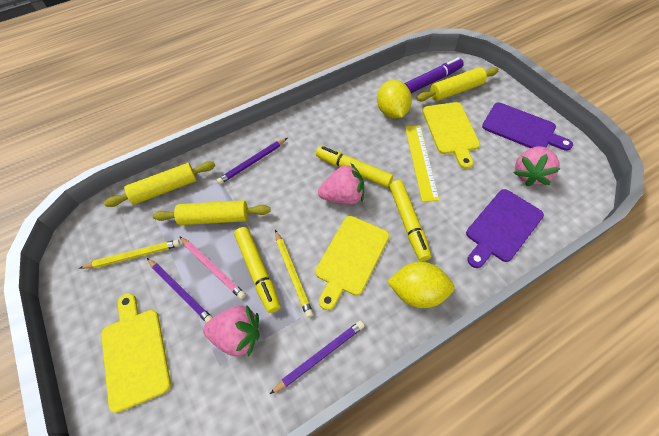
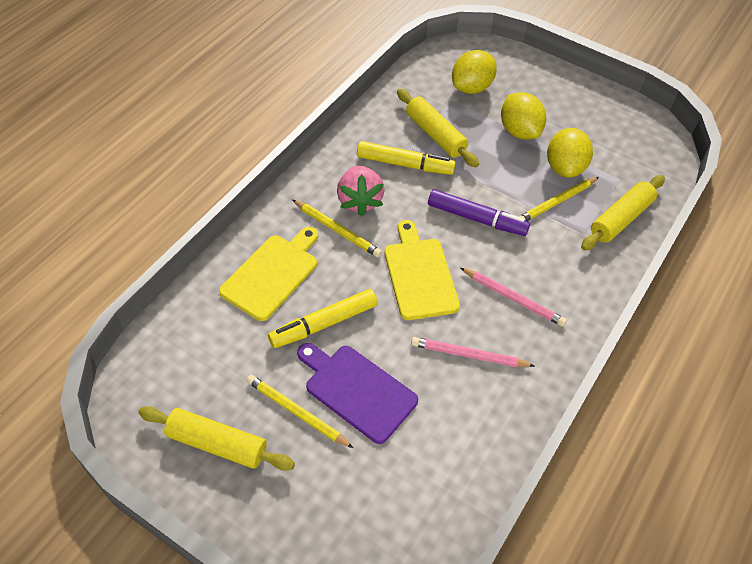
pink pencil: 1 -> 2
pink strawberry: 3 -> 1
purple cutting board: 2 -> 1
purple pencil: 3 -> 0
yellow cutting board: 3 -> 2
yellow lemon: 2 -> 3
yellow marker: 3 -> 2
yellow pencil: 2 -> 3
yellow ruler: 1 -> 0

